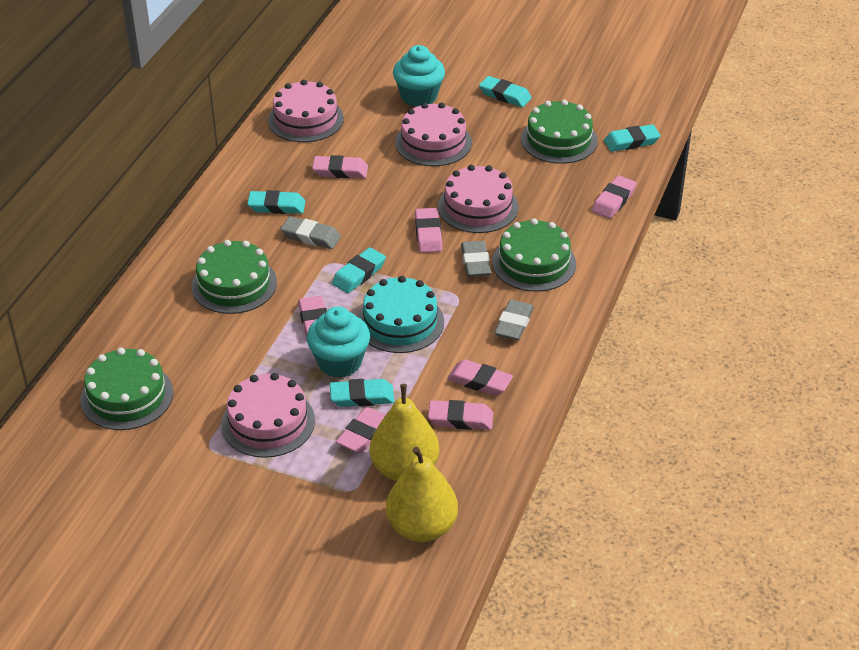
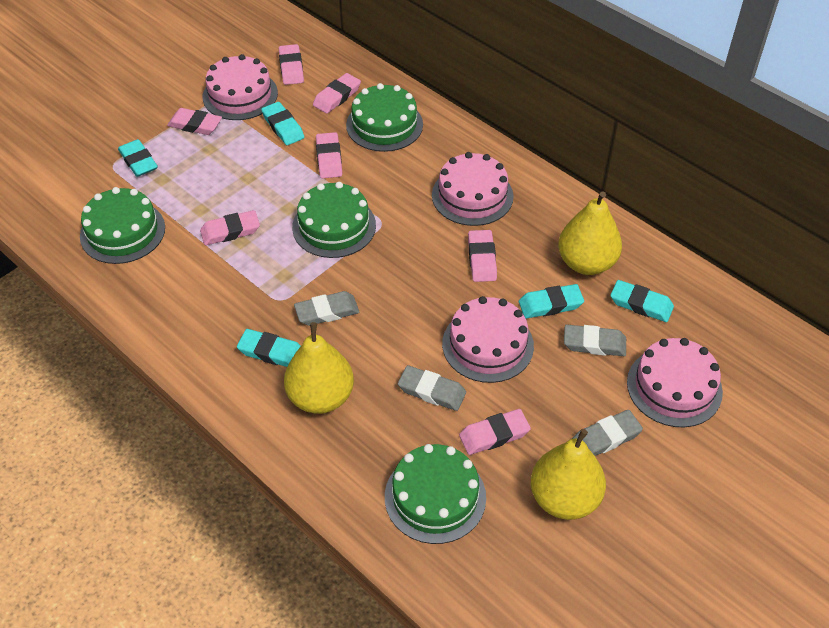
grey eraser: 3 -> 4
turquoise cake: 1 -> 0
turquoise cupcake: 2 -> 0
yellow pear: 2 -> 3

